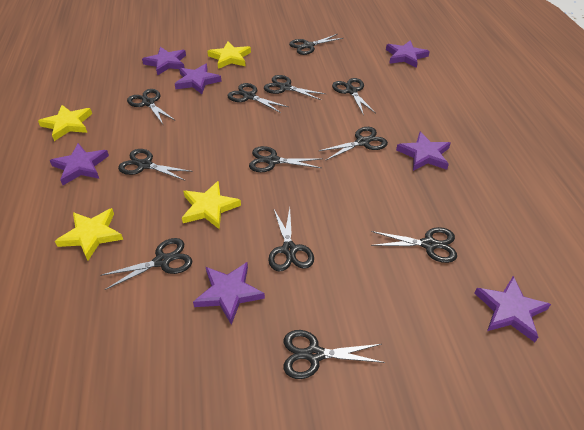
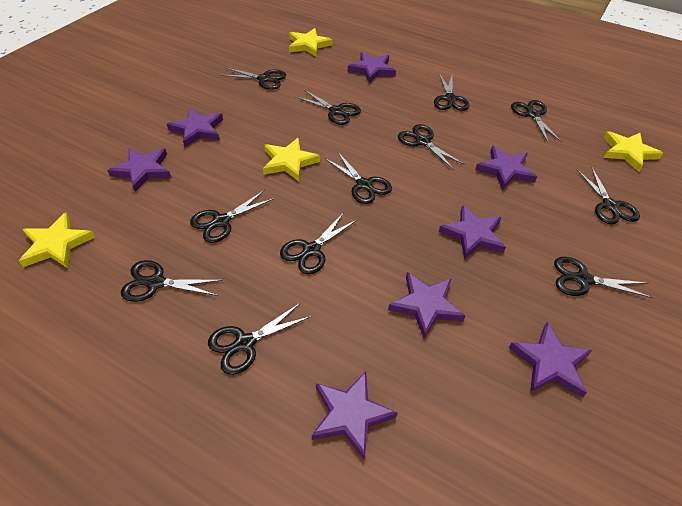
purple star: 7 -> 8

